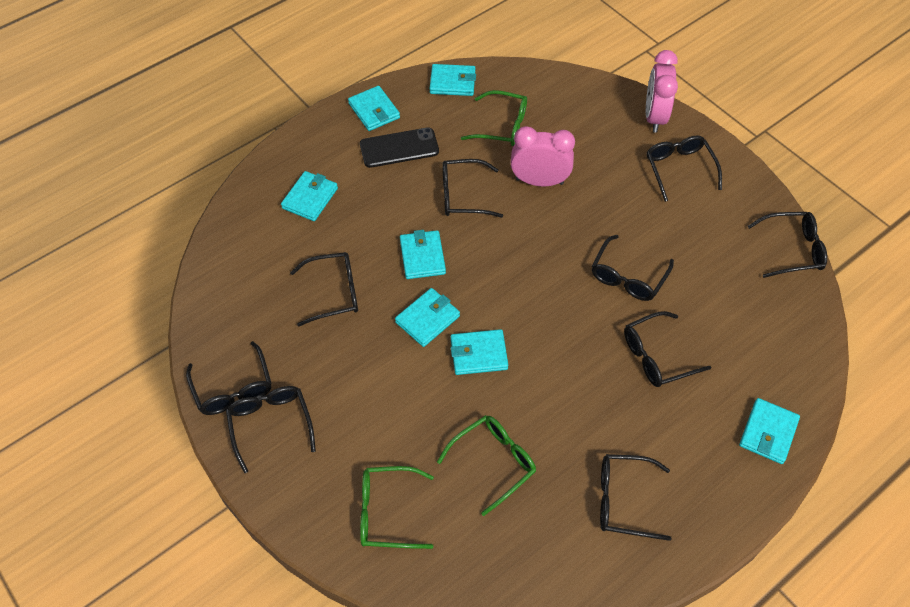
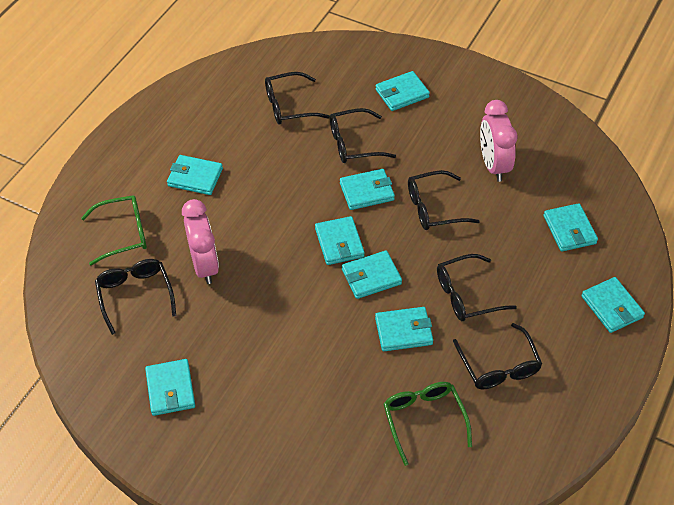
black glasses: 9 -> 6
black phone: 1 -> 0
green glasses: 3 -> 2
turquoise wallet: 7 -> 9

